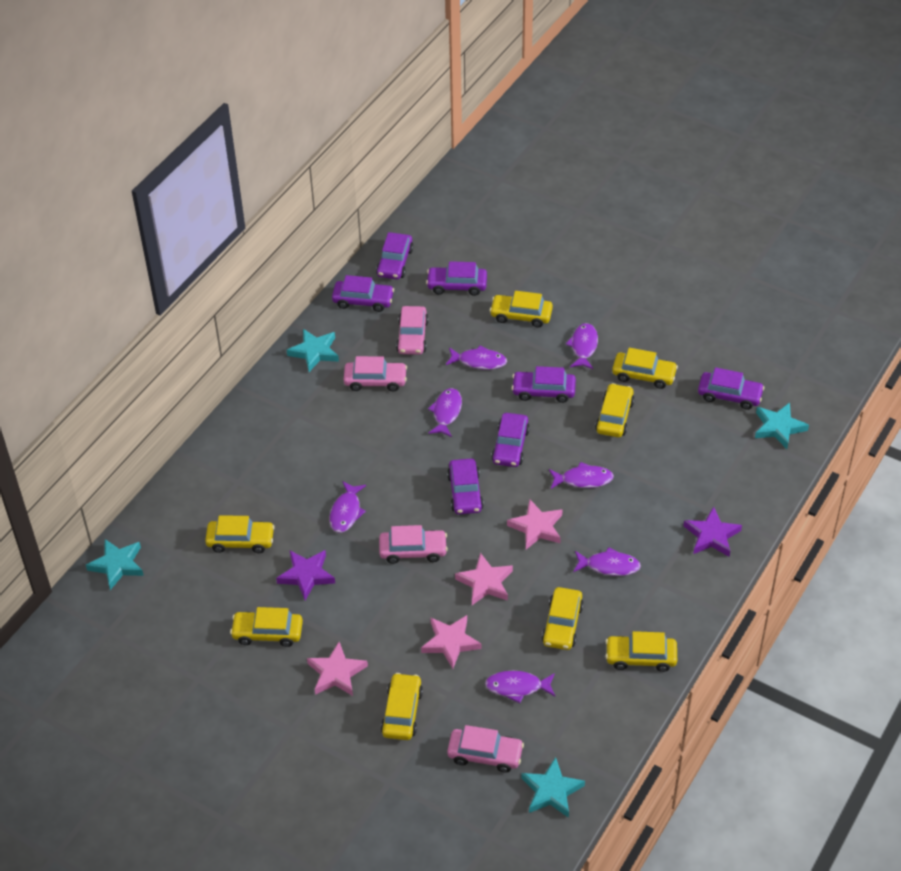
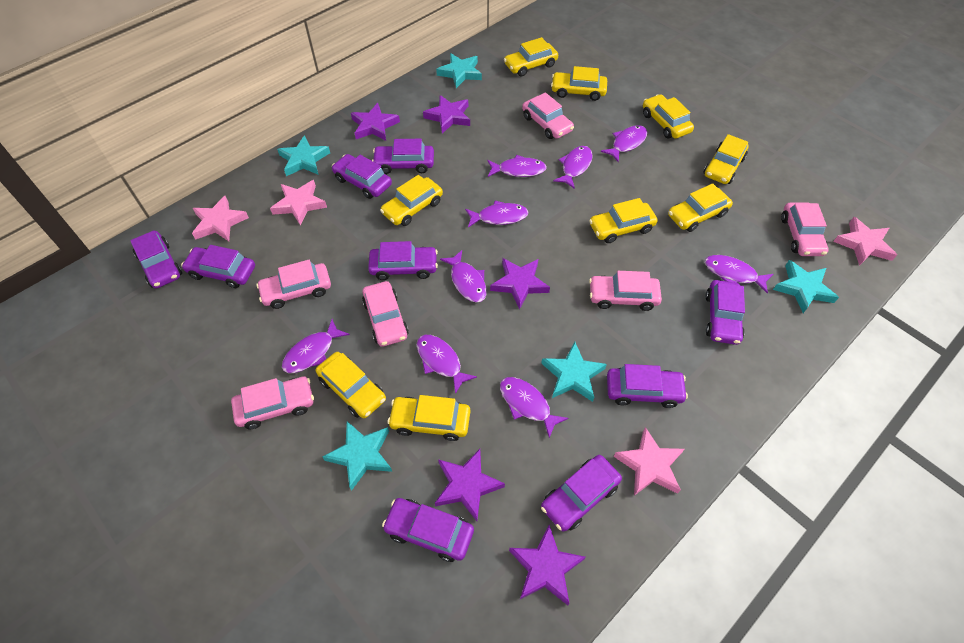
pink car: 4 -> 6
purple car: 7 -> 9
purple fish: 7 -> 9
purple star: 2 -> 5
turquoise star: 4 -> 5
yellow car: 8 -> 9

